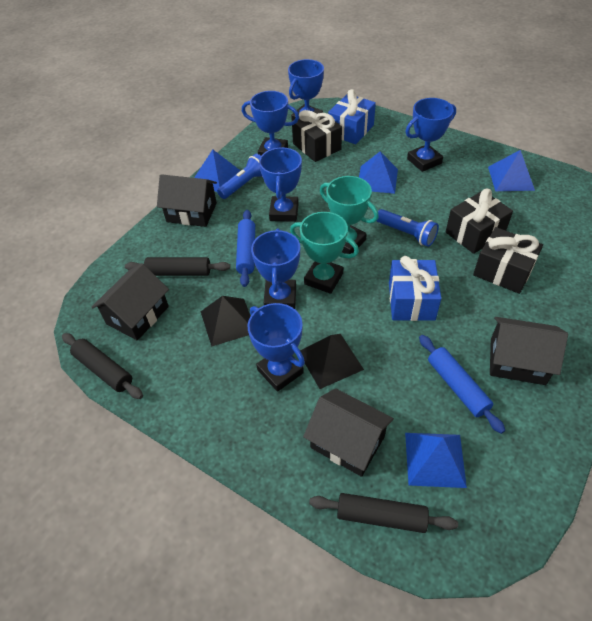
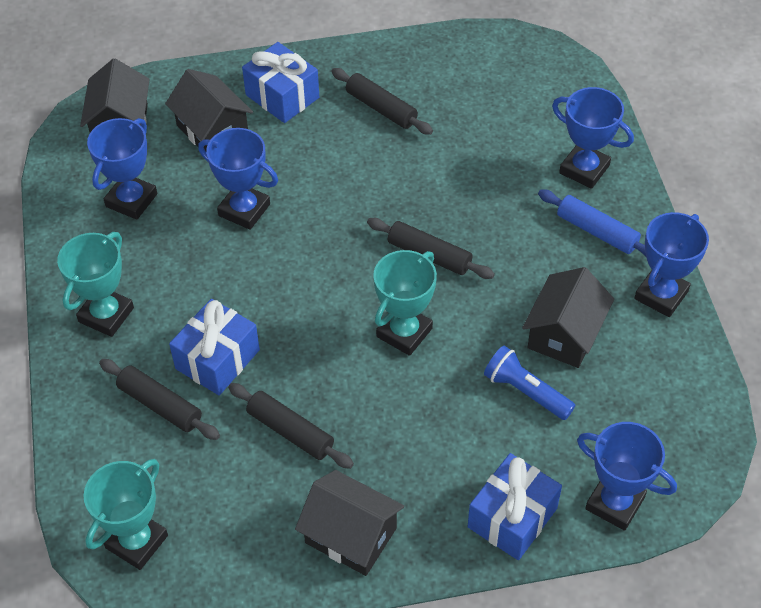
black gift: 3 -> 0
black pyramid: 2 -> 0
black rolling pin: 3 -> 4
blue flashlight: 2 -> 1
blue gift: 2 -> 3
blue pyramid: 4 -> 0
blue rolling pin: 2 -> 1
blue trophy: 6 -> 5
turquoise trophy: 2 -> 3

